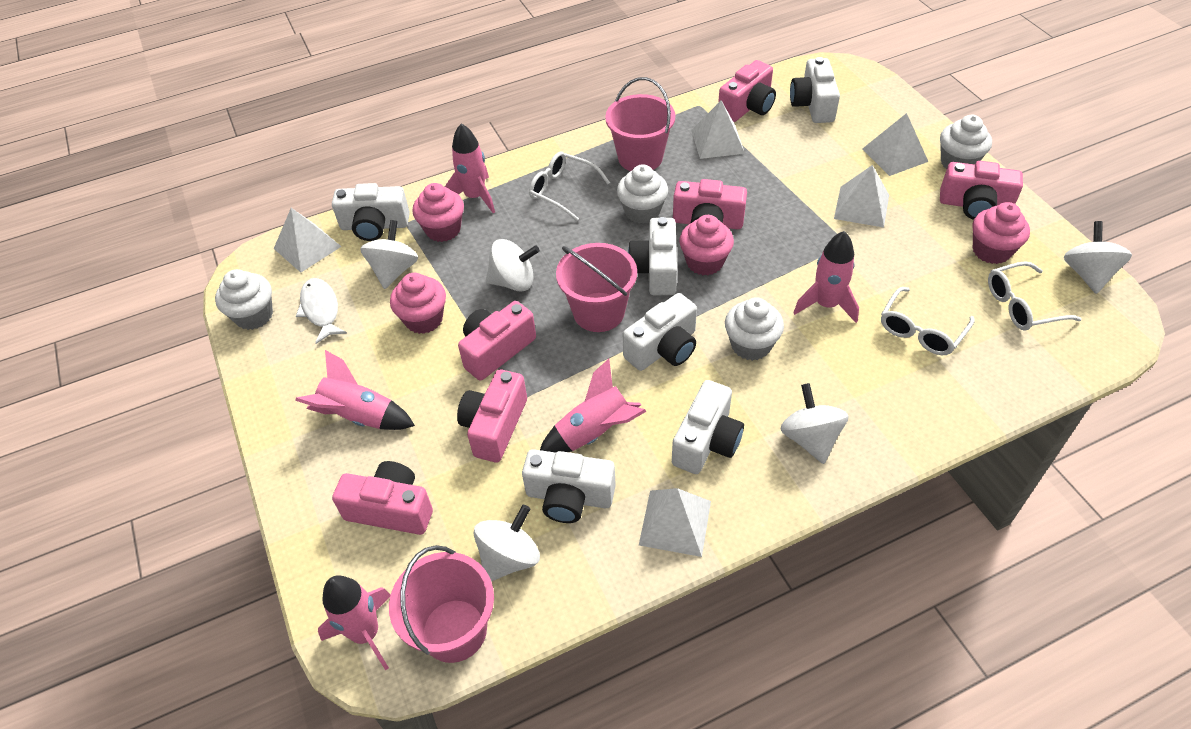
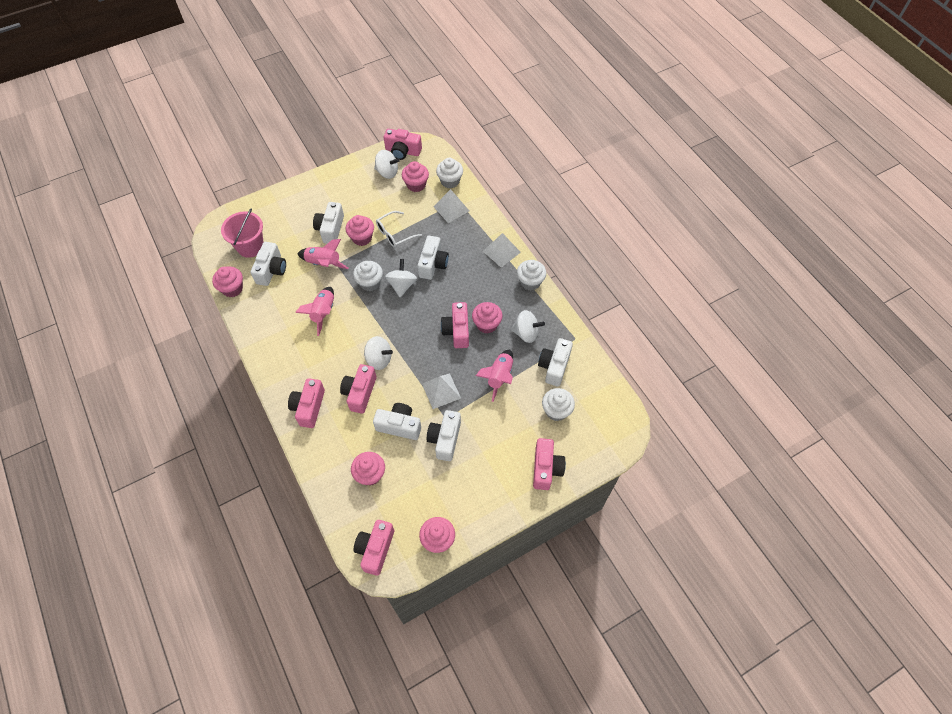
pink bucket: 3 -> 1
pink cupcake: 4 -> 6
pink rocket: 5 -> 3
white fish: 1 -> 0
white glasses: 3 -> 1
white pyramid: 5 -> 3
white spinning top: 5 -> 4

